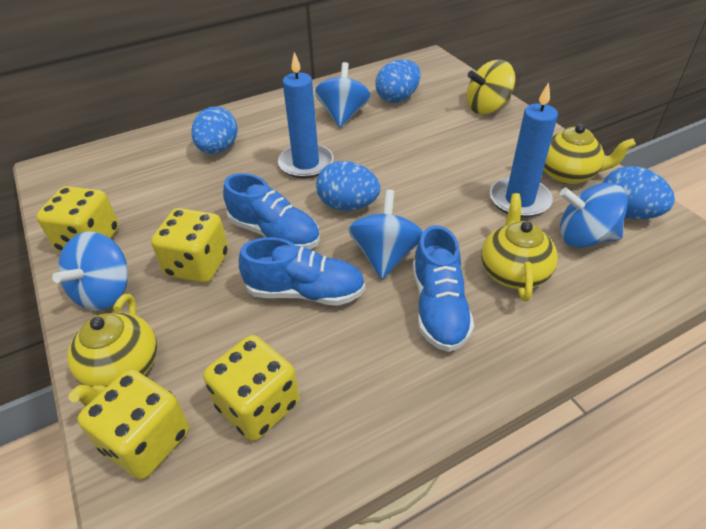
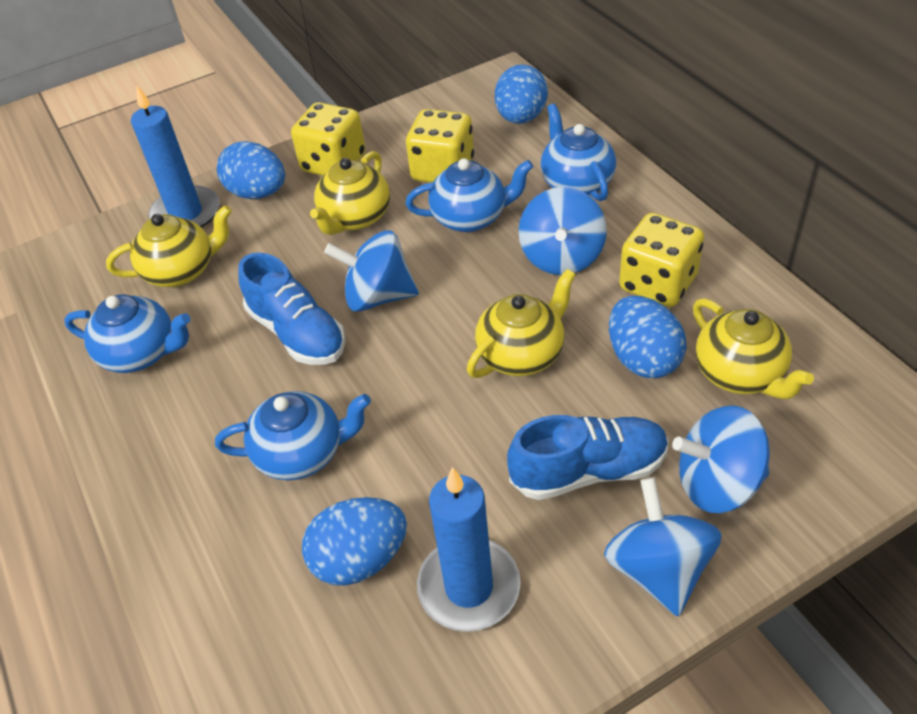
blue shoe: 3 -> 2
blue teapot: 0 -> 4
yellow dice: 4 -> 3
yellow spinning top: 1 -> 0
yellow teapot: 3 -> 4

